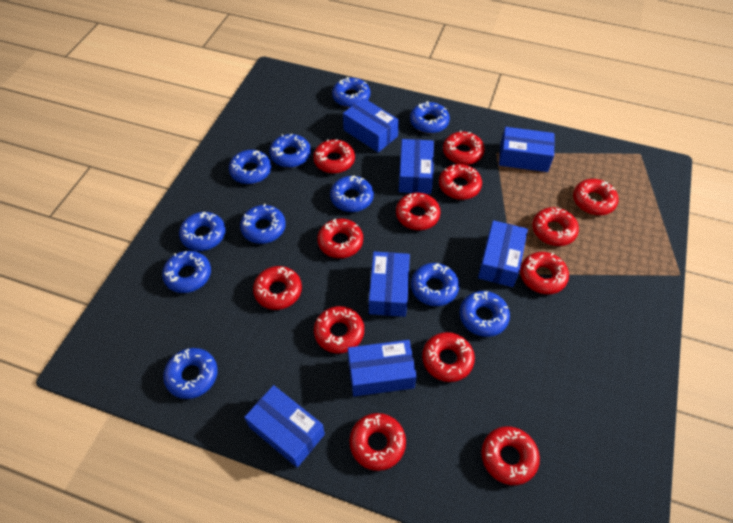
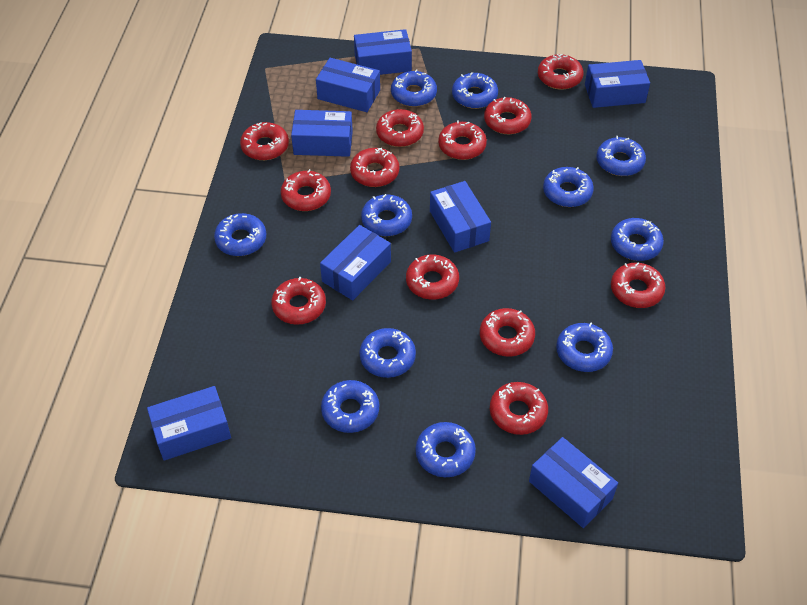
blue box: 7 -> 8
red donut: 13 -> 12

